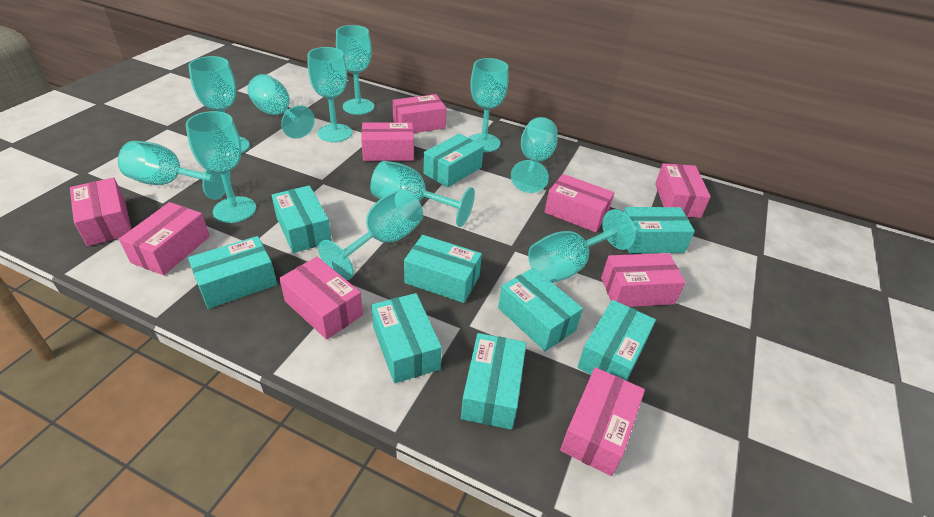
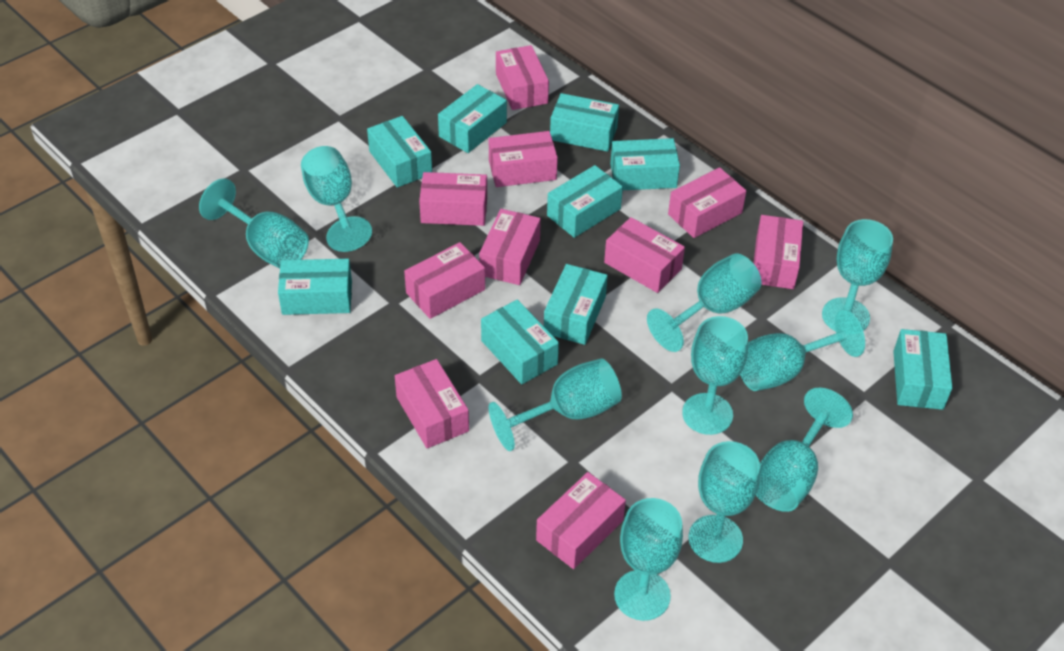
pink box: 9 -> 10
turquoise goblet: 11 -> 10

